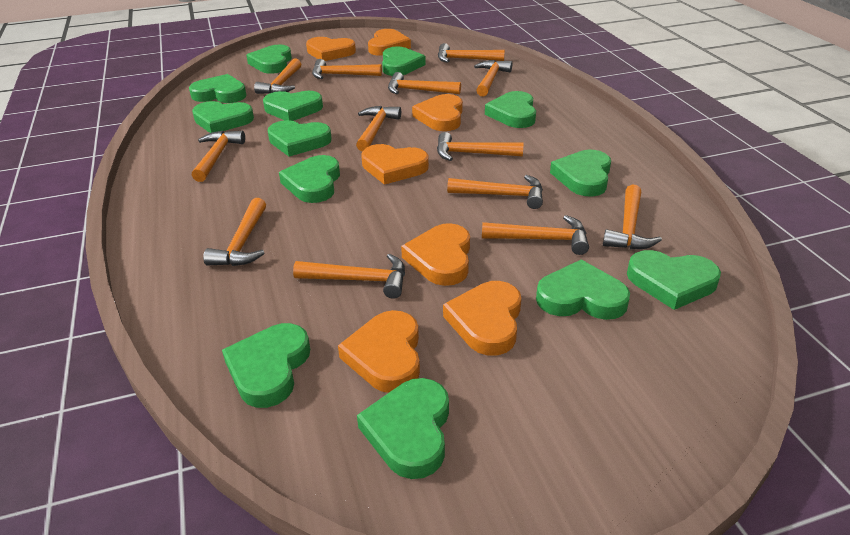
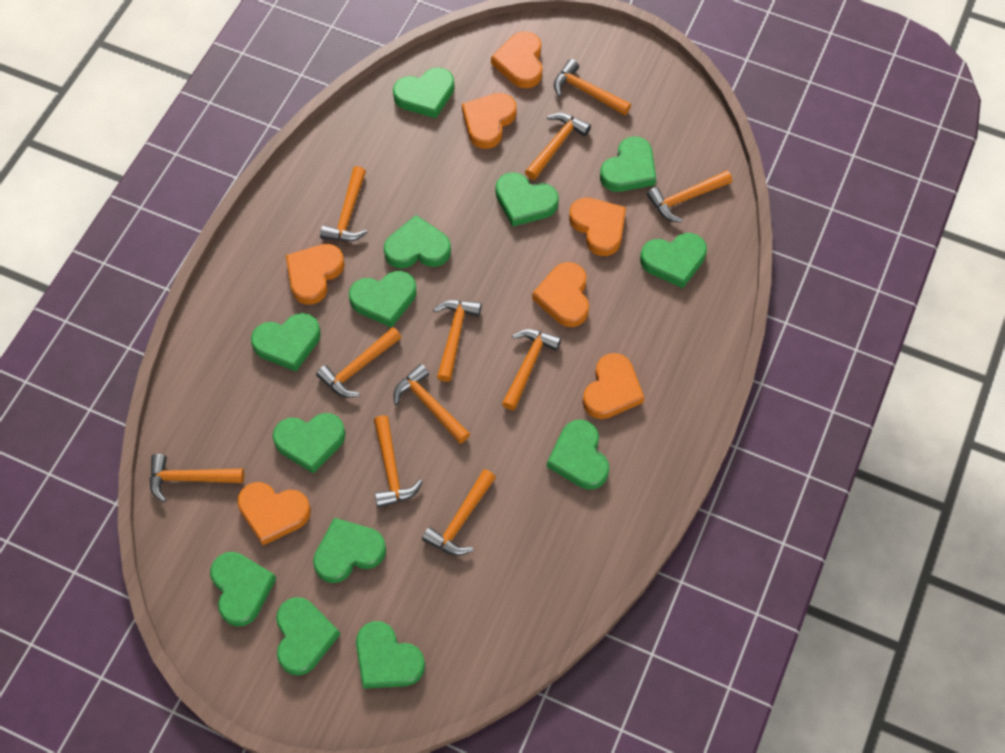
orange hammer: 13 -> 11

